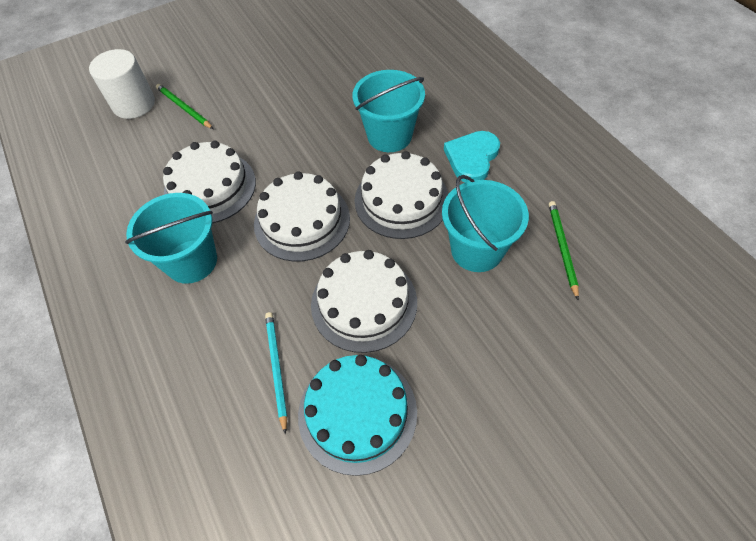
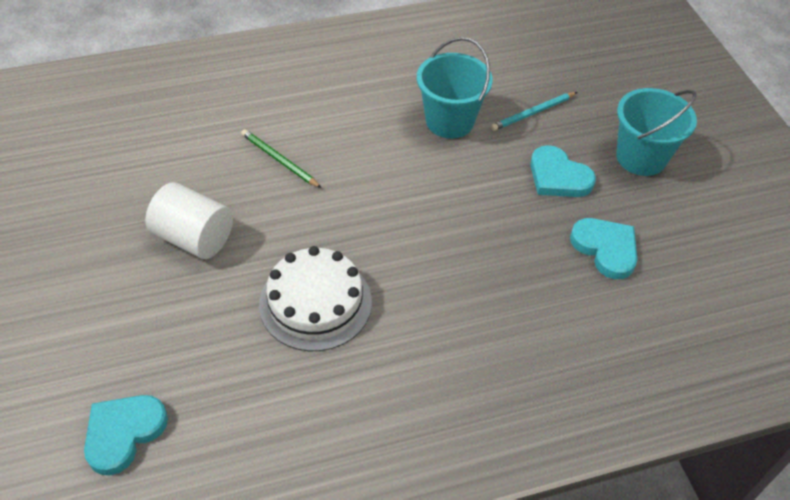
green pencil: 2 -> 1
turquoise bucket: 3 -> 2
turquoise cake: 1 -> 0
turquoise heart: 1 -> 3
white cake: 4 -> 1

